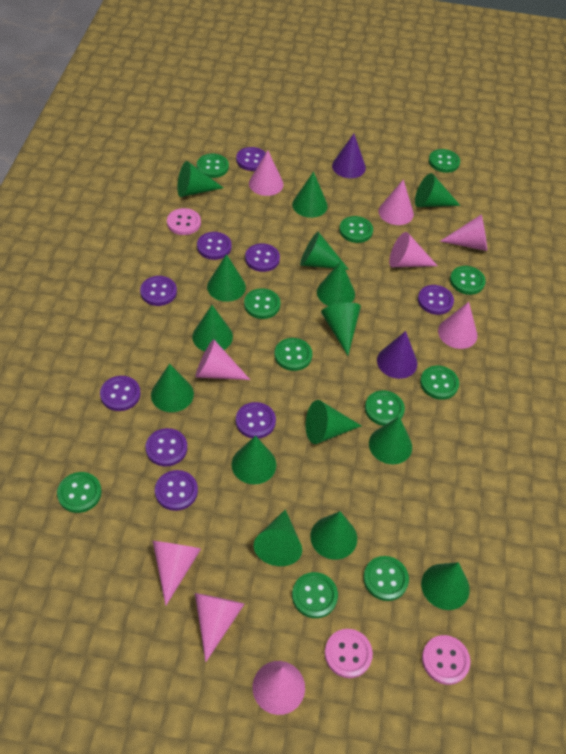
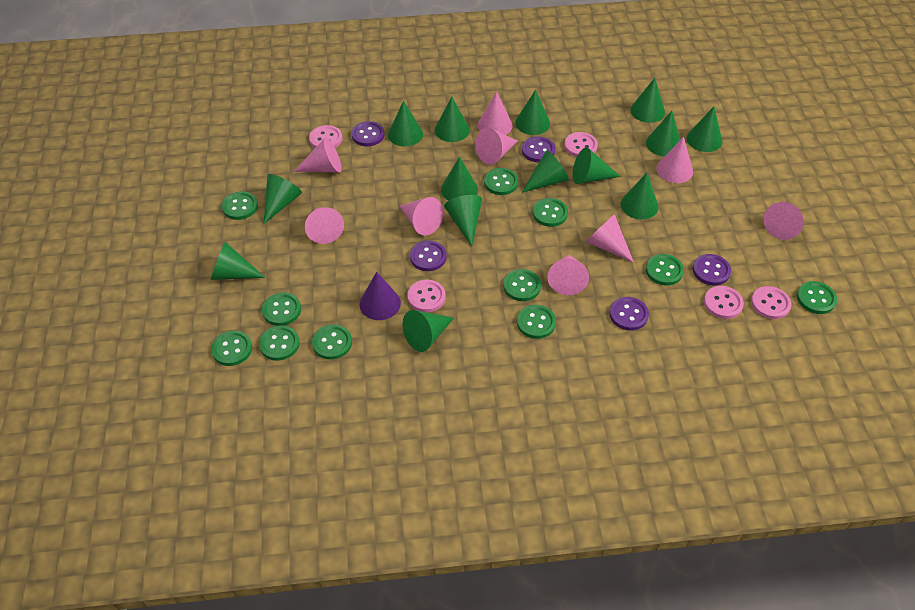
green cone: 15 -> 14
pink button: 3 -> 5
purple button: 9 -> 5
purple cone: 2 -> 1

